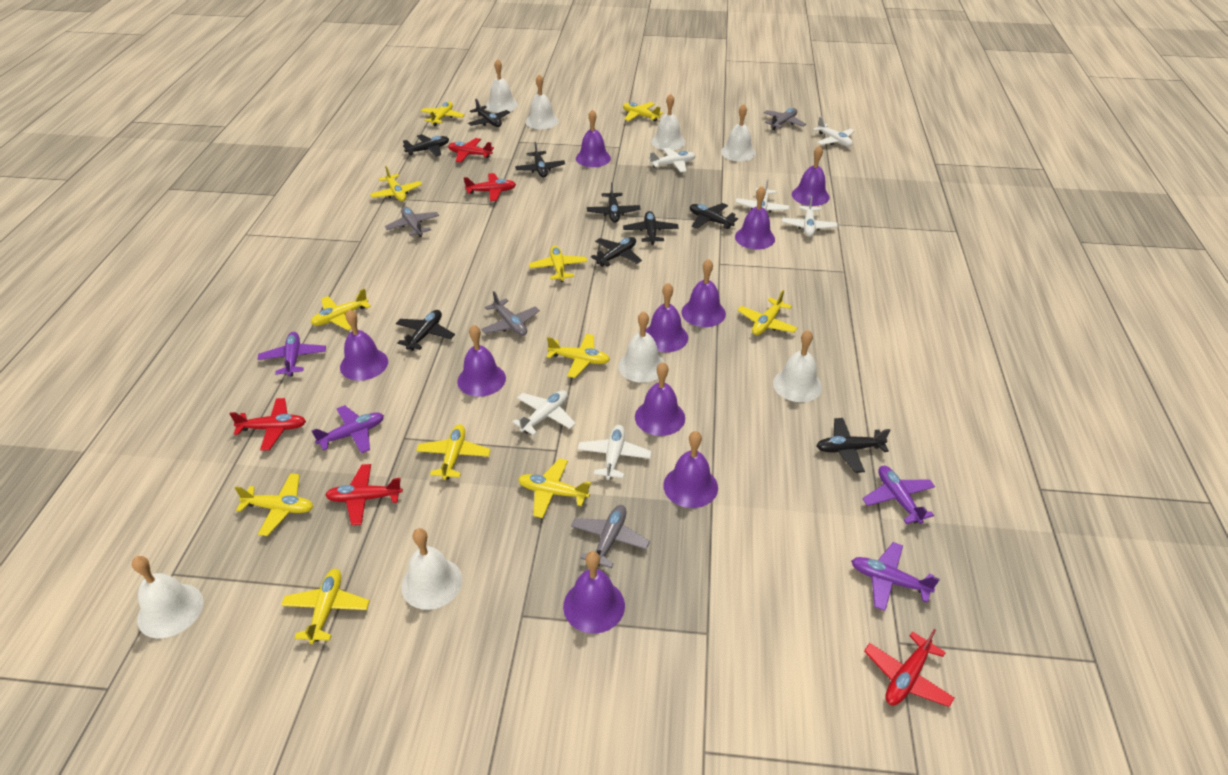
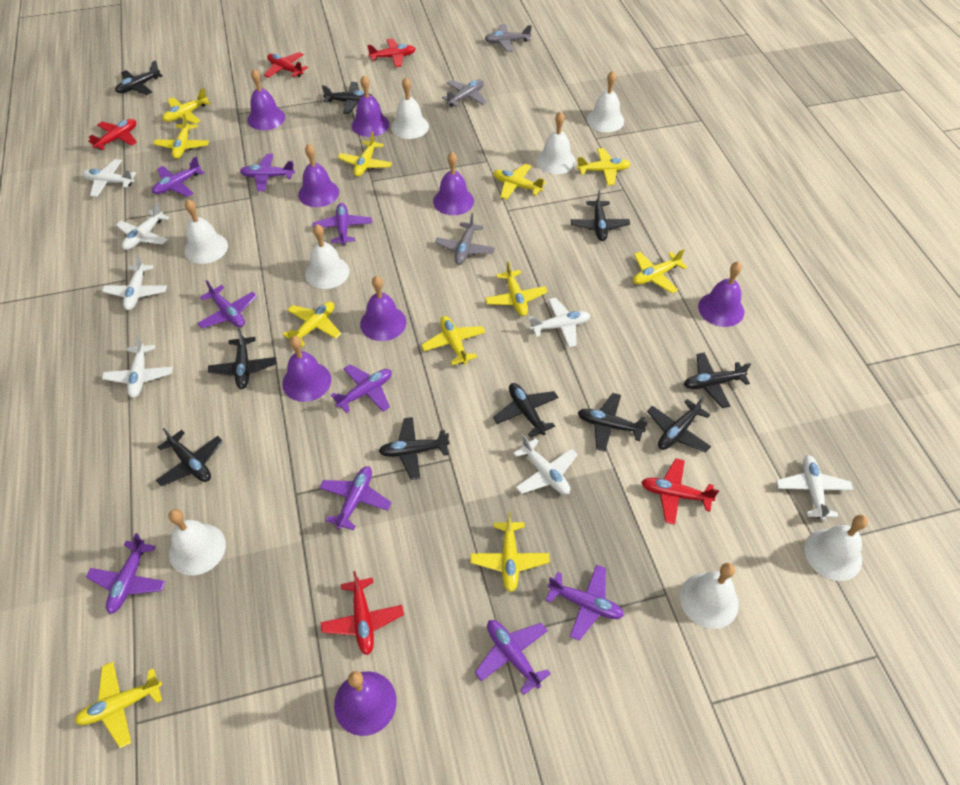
black plane: 9 -> 10
grey plane: 4 -> 3
purple bell: 10 -> 8
purple plane: 4 -> 9
white plane: 6 -> 7

